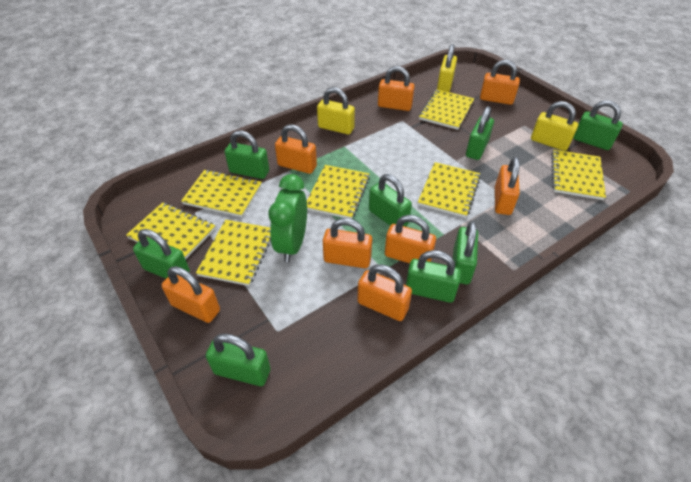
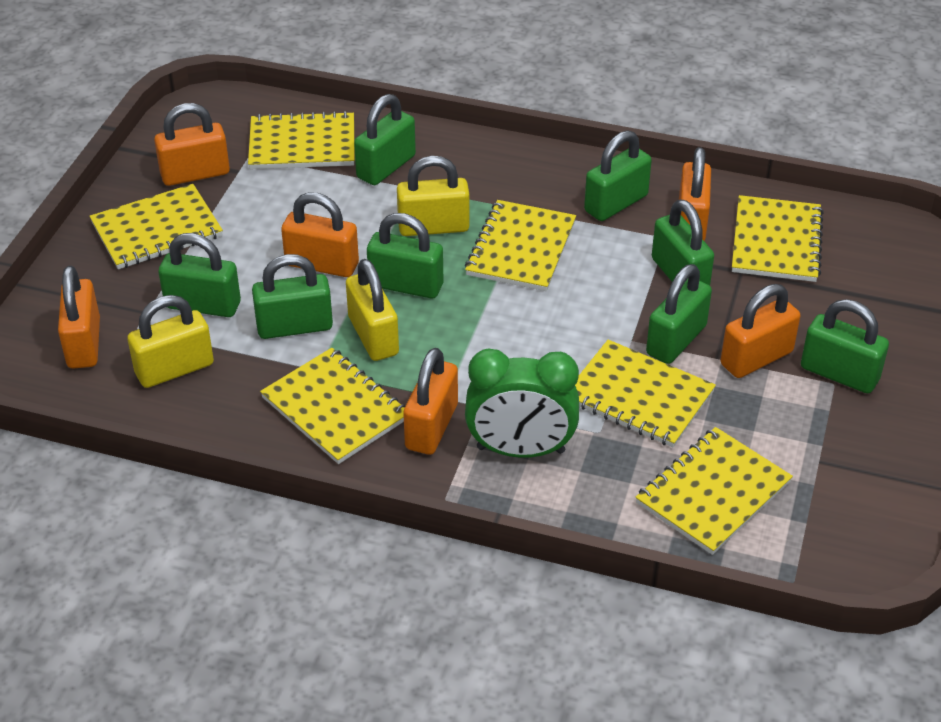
orange padlock: 8 -> 6

